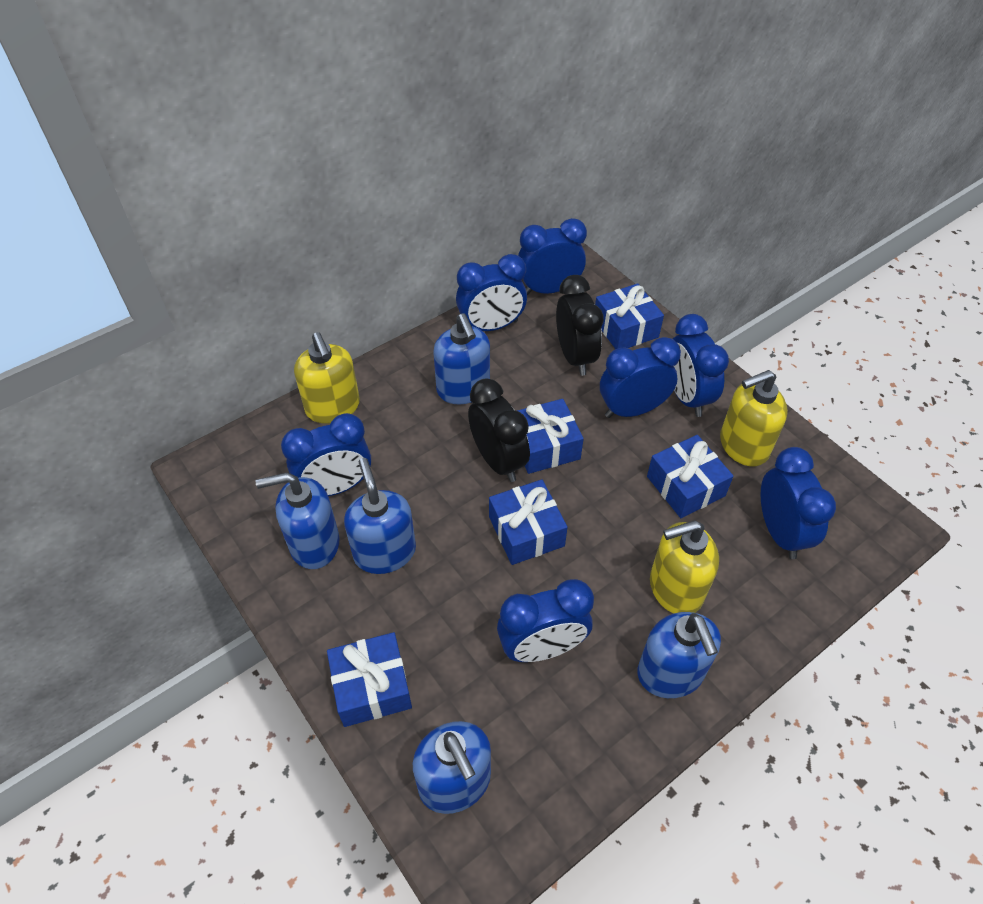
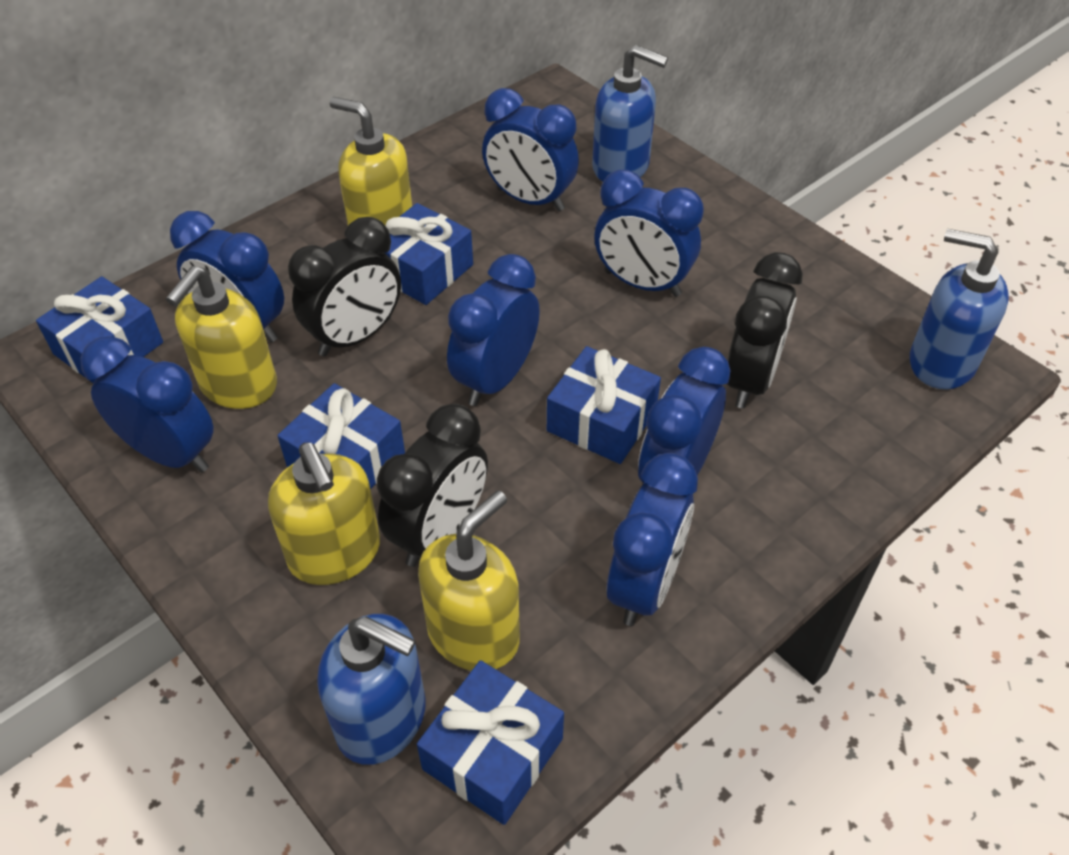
black clock: 2 -> 3
blue soap dispenser: 5 -> 3
yellow soap dispenser: 3 -> 4

